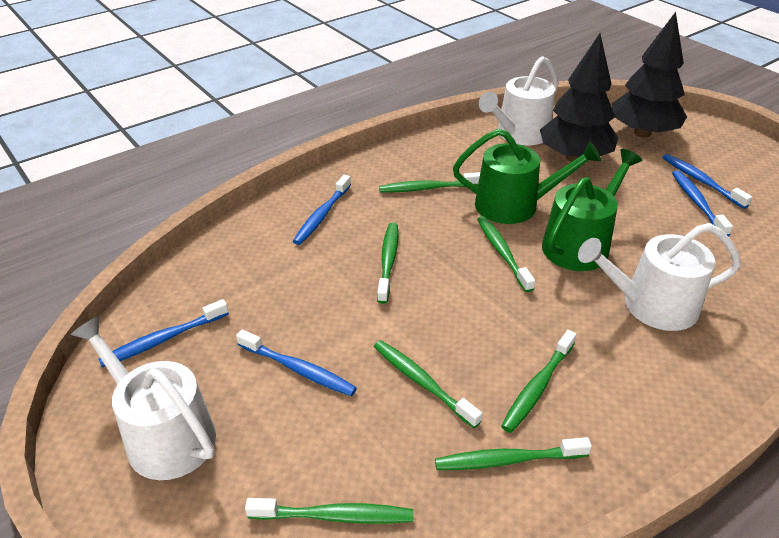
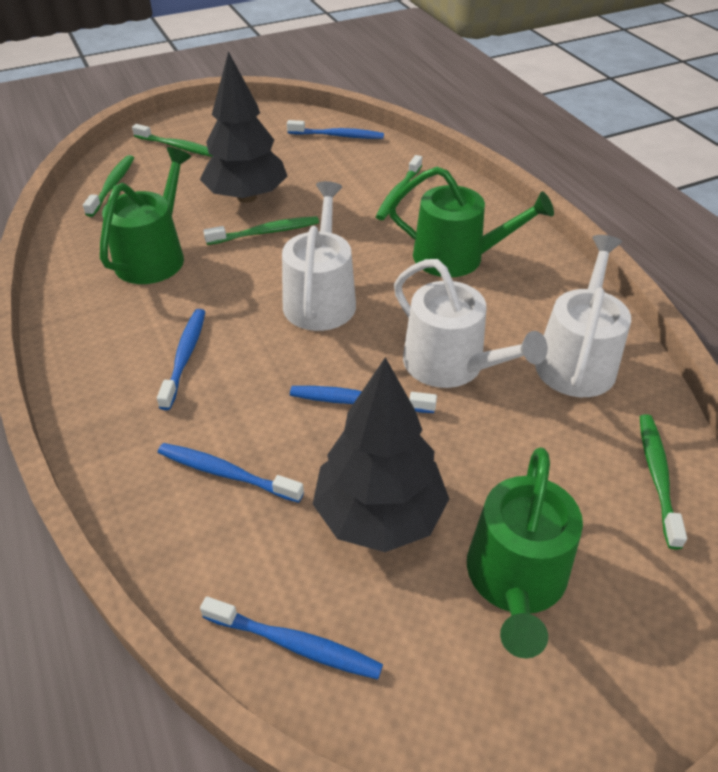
green toothbrush: 7 -> 5
green watering can: 2 -> 3

